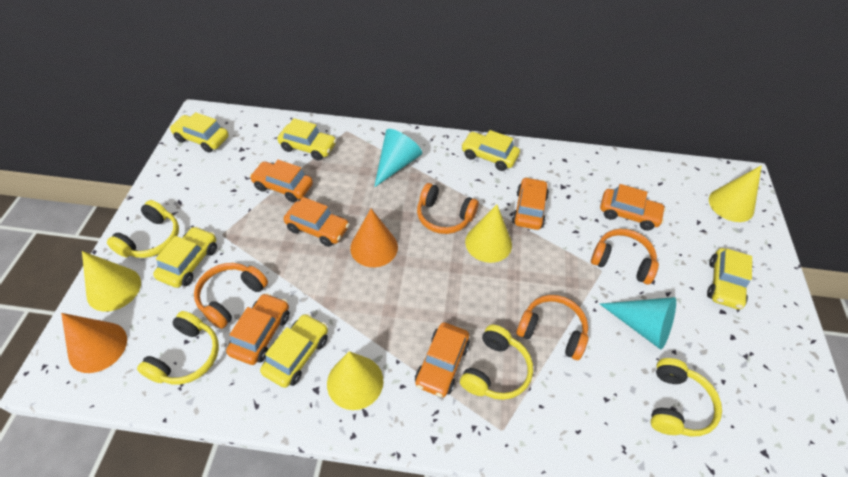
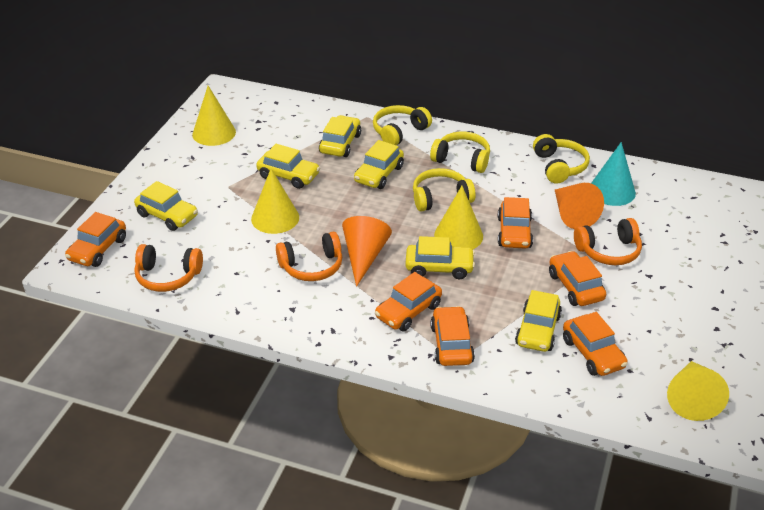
orange headphones: 4 -> 3
turquoise cone: 2 -> 1

